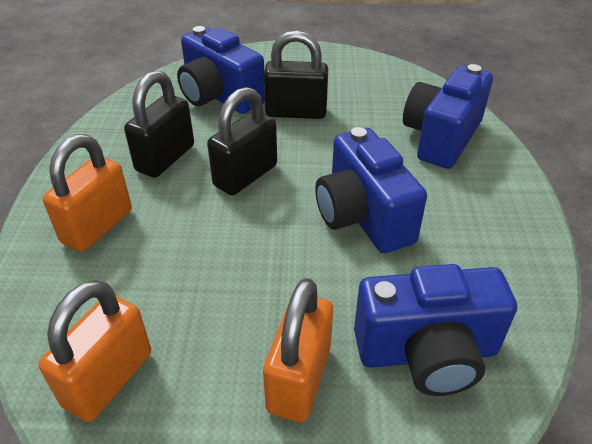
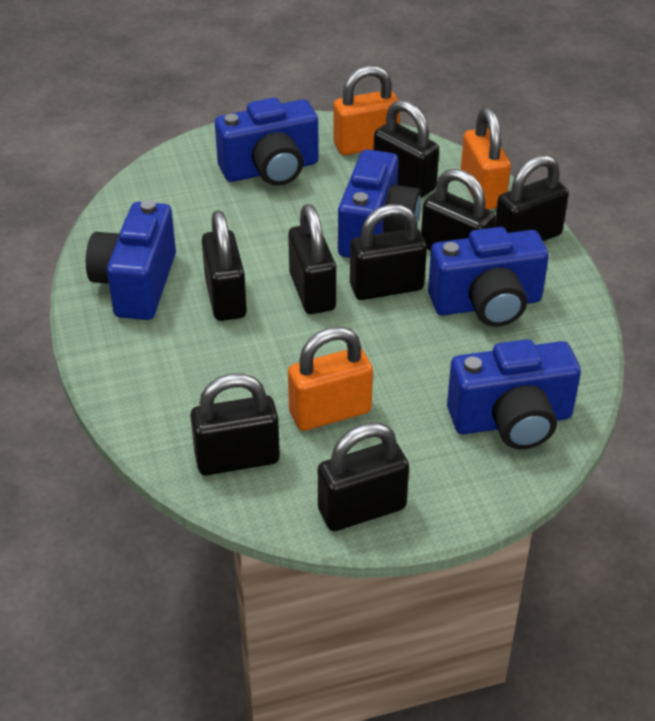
black padlock: 3 -> 8
blue camera: 4 -> 5

